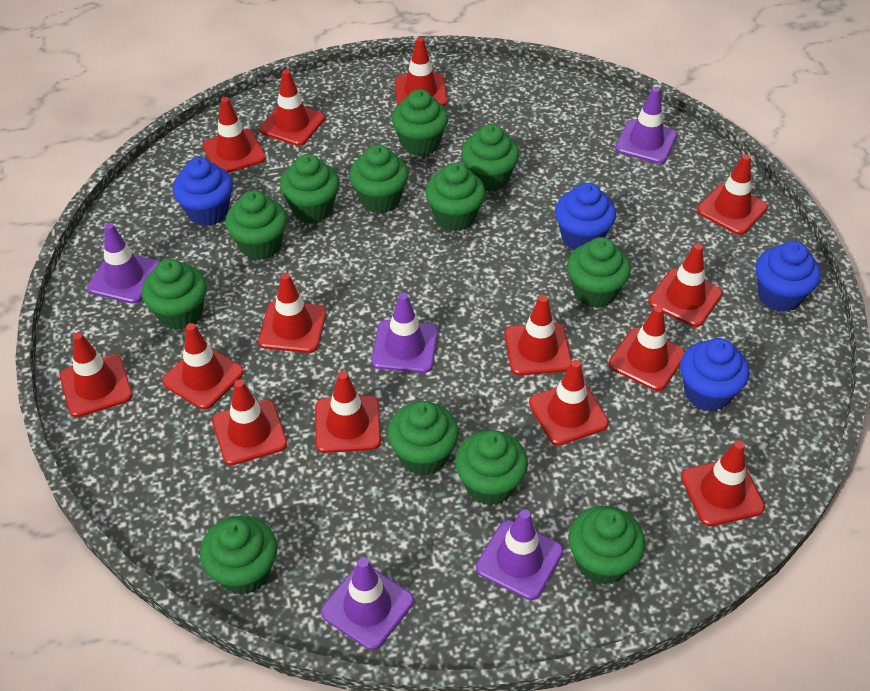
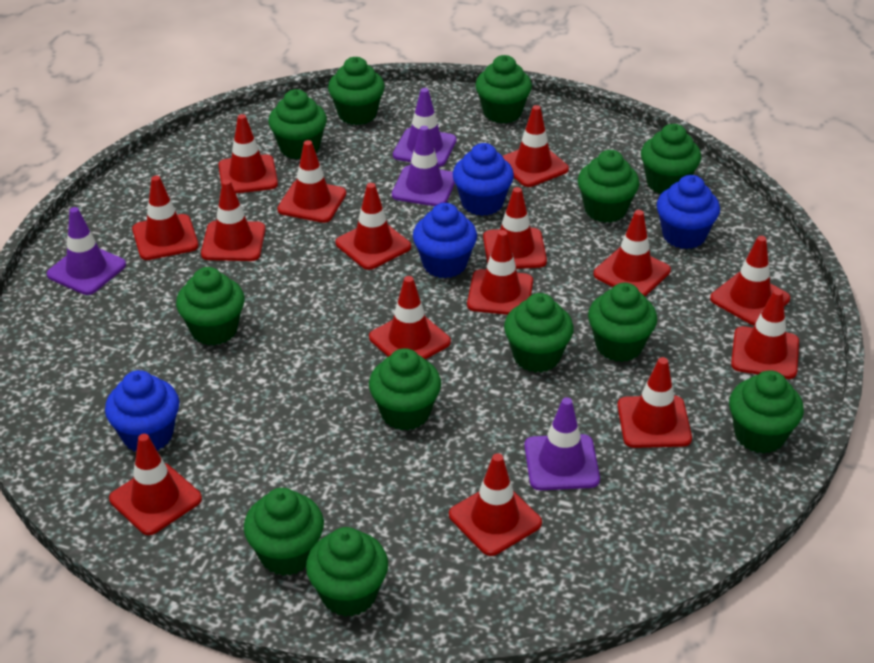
purple traffic cone: 5 -> 4
red traffic cone: 14 -> 15

